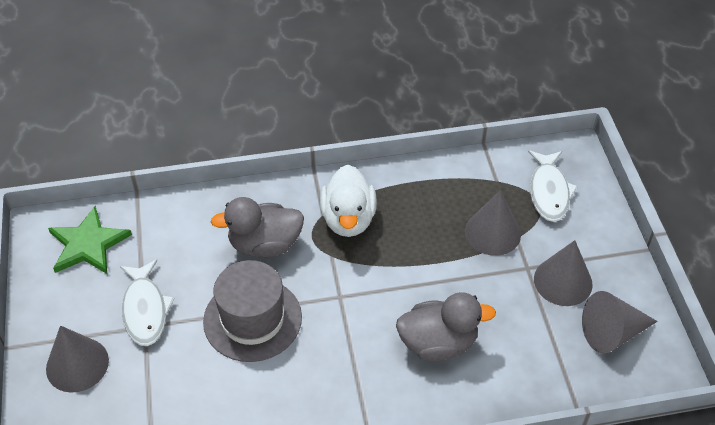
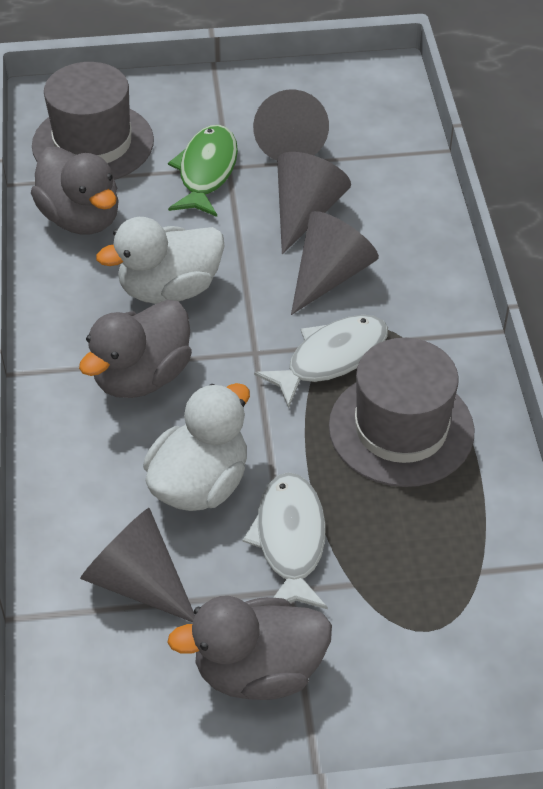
green fish: 0 -> 1
green star: 1 -> 0
grey duck: 2 -> 3
grey hat: 1 -> 2
white duck: 1 -> 2

